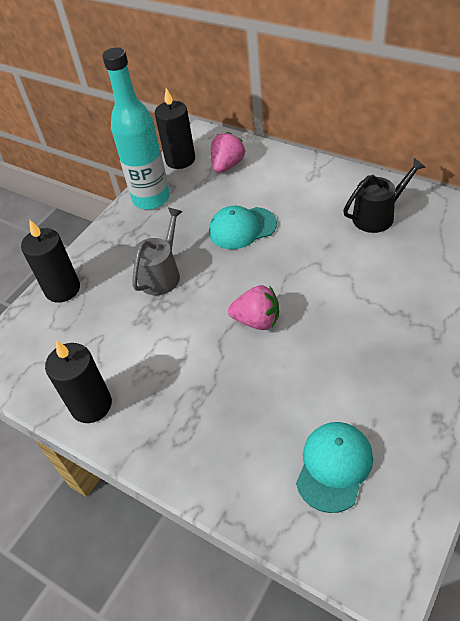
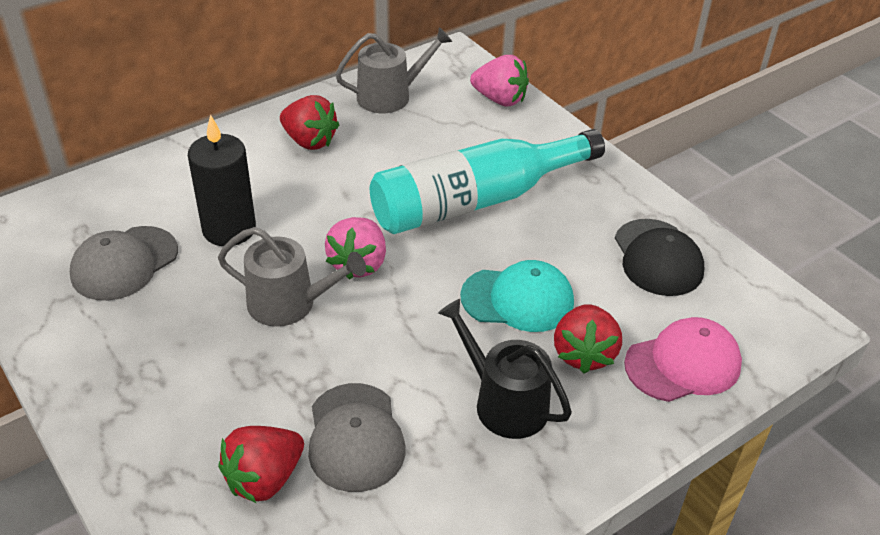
black candle: 3 -> 1
black cap: 0 -> 1
grey cap: 0 -> 2
grey watering can: 1 -> 2
pink cap: 0 -> 1
red strawberry: 0 -> 3
turquoise cap: 2 -> 1

